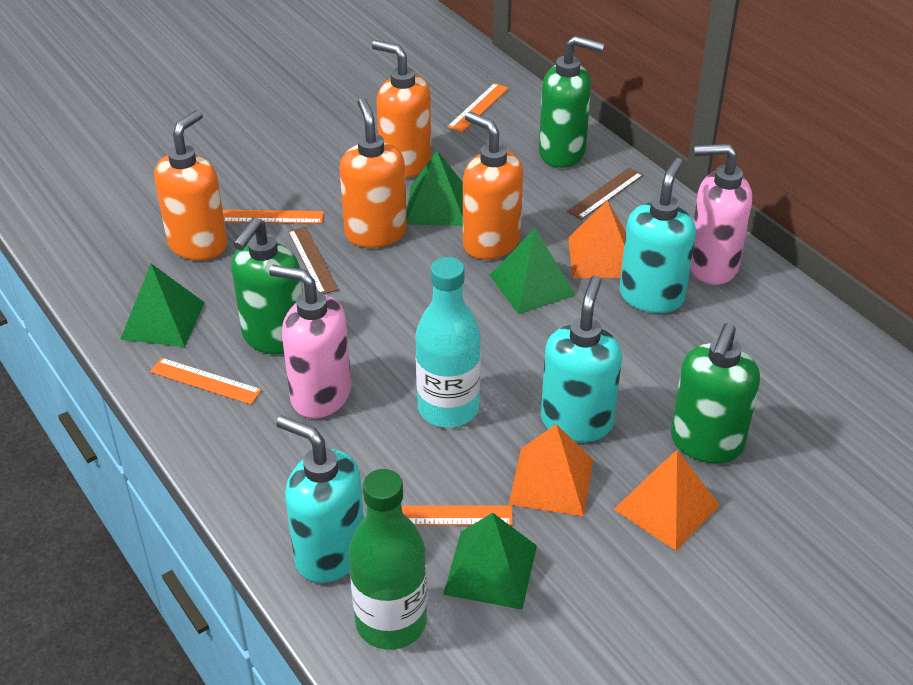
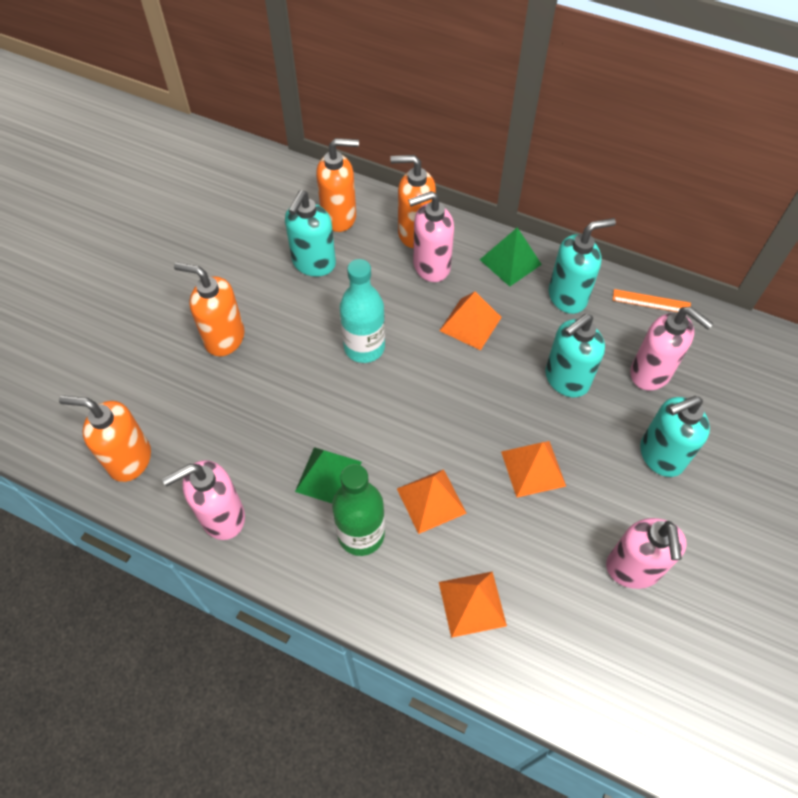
brown ruler: 2 -> 0
green pyramid: 4 -> 2
green soap dispenser: 3 -> 0
orange pyramid: 3 -> 4
orange ruler: 4 -> 1
pink soap dispenser: 2 -> 4
turquoise soap dispenser: 3 -> 4

